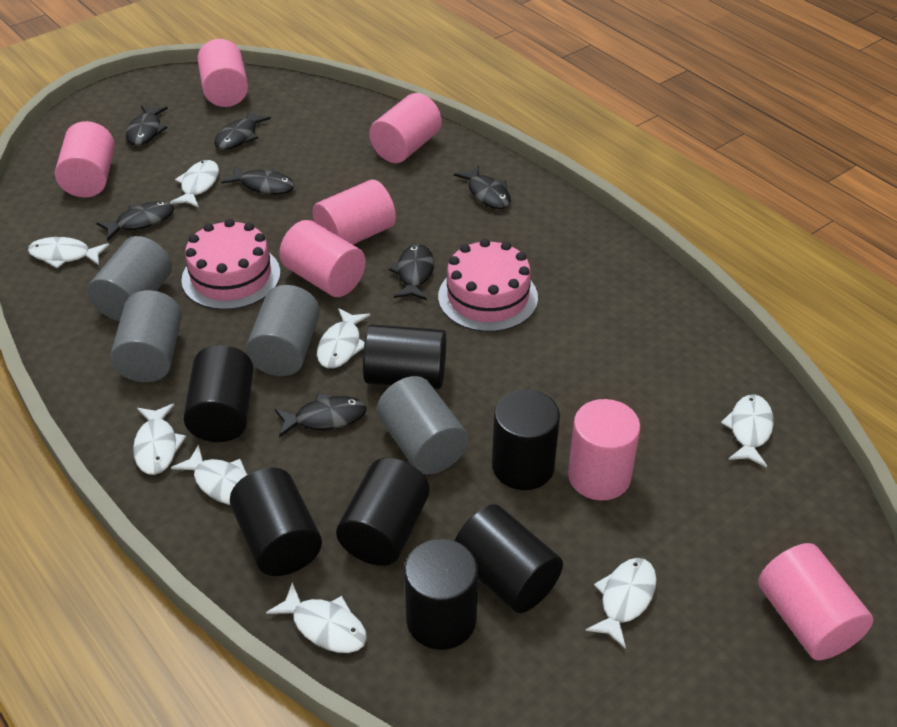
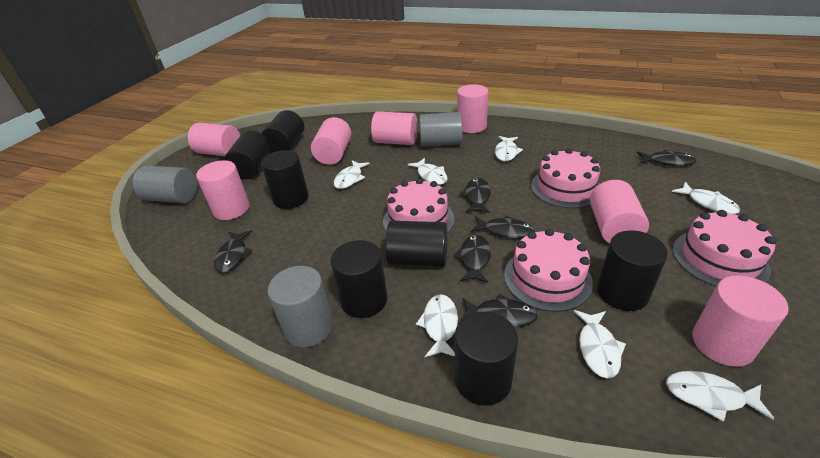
black fish: 7 -> 6
grey cylinder: 4 -> 3
pink cake: 2 -> 4
white fish: 8 -> 7

